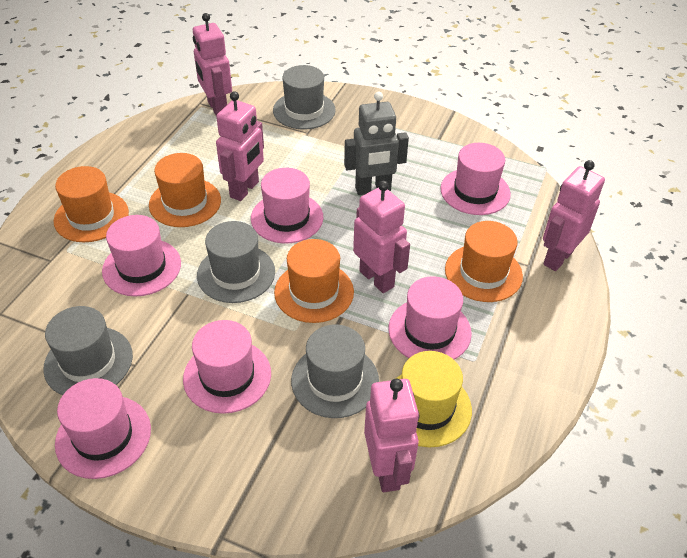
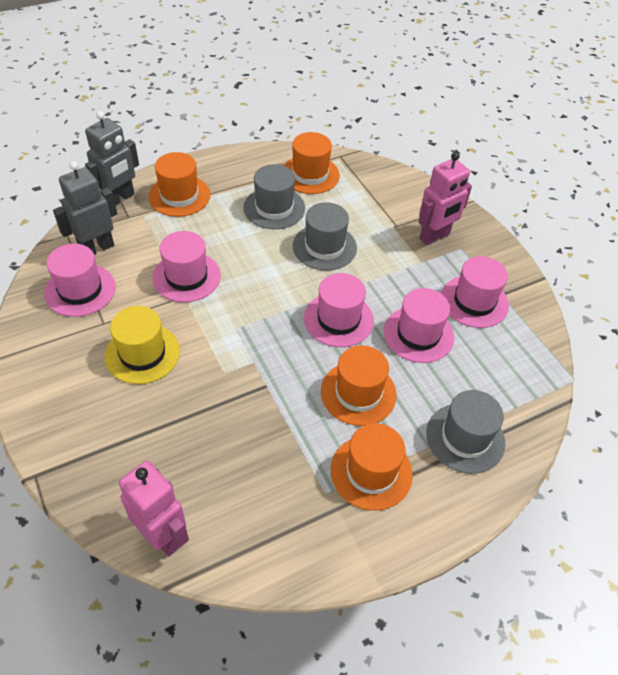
grey hat: 4 -> 3
grey robot: 1 -> 2
pink hat: 6 -> 5
pink robot: 5 -> 2

